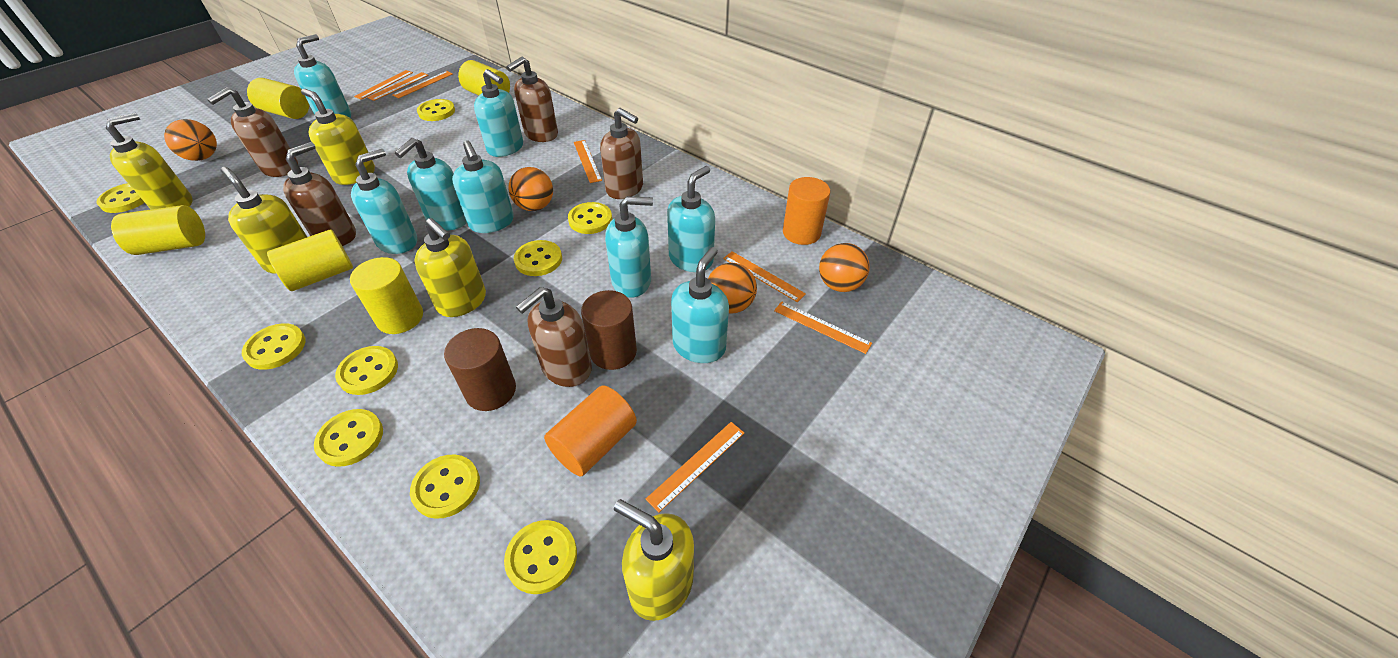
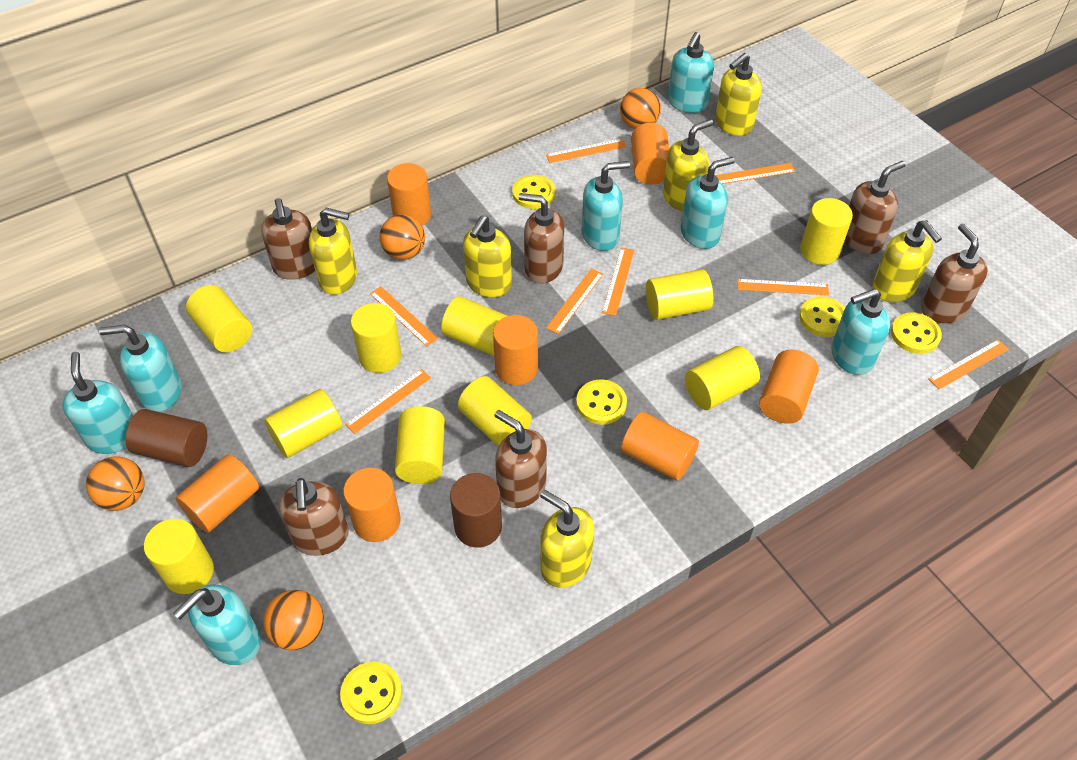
brown soap dispenser: 5 -> 6
orange cylinder: 2 -> 7
orange ruler: 7 -> 8
turquoise soap dispenser: 8 -> 7
yellow button: 9 -> 5
yellow cylinder: 5 -> 10
yellow soap dispenser: 5 -> 6

